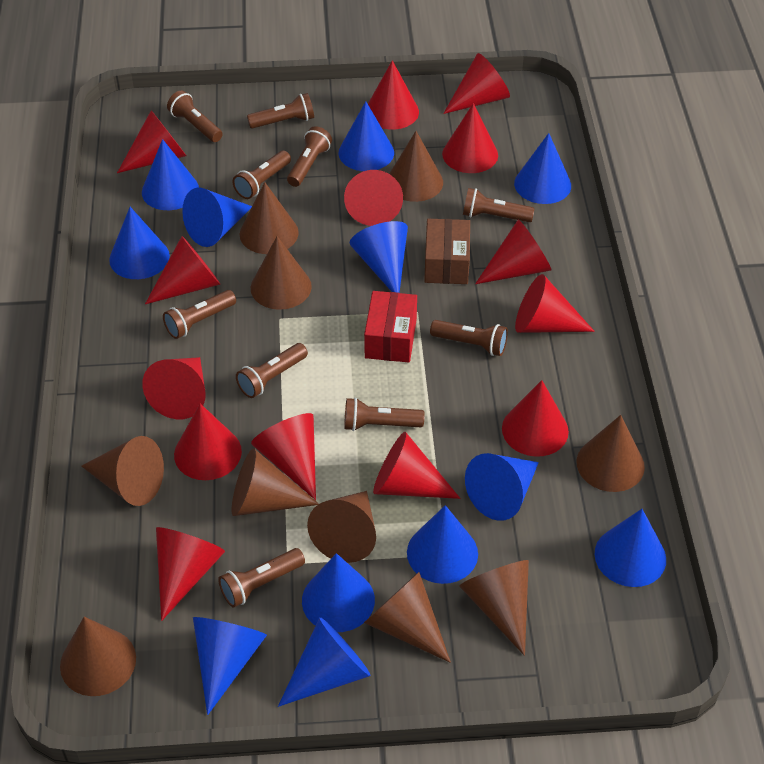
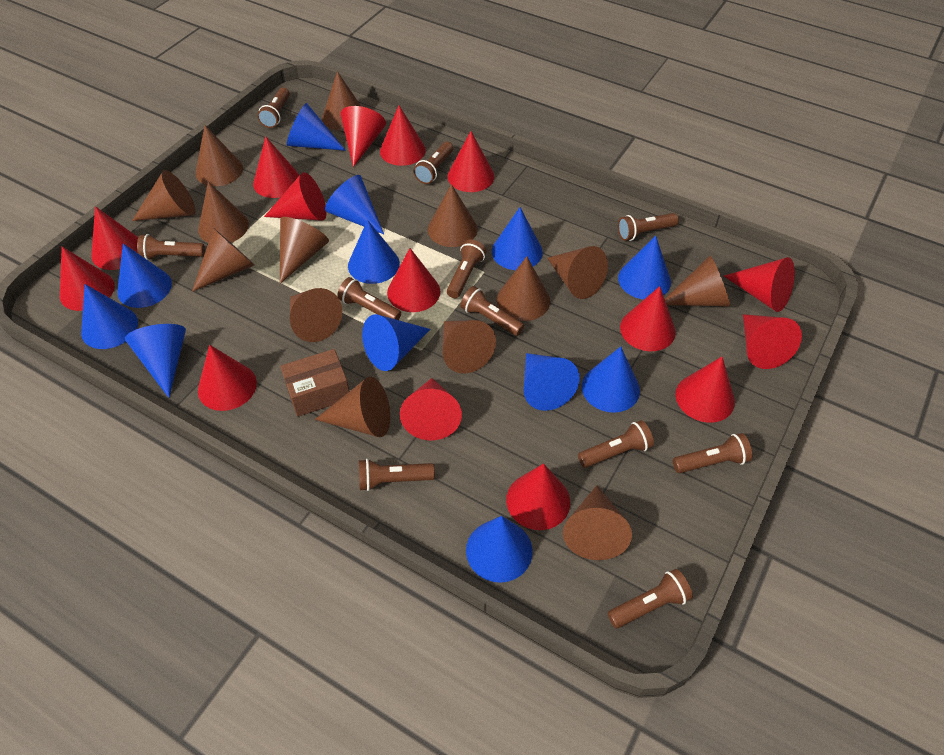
brown cone: 10 -> 14
brown flashlight: 10 -> 11
red box: 1 -> 0
red cone: 14 -> 15

